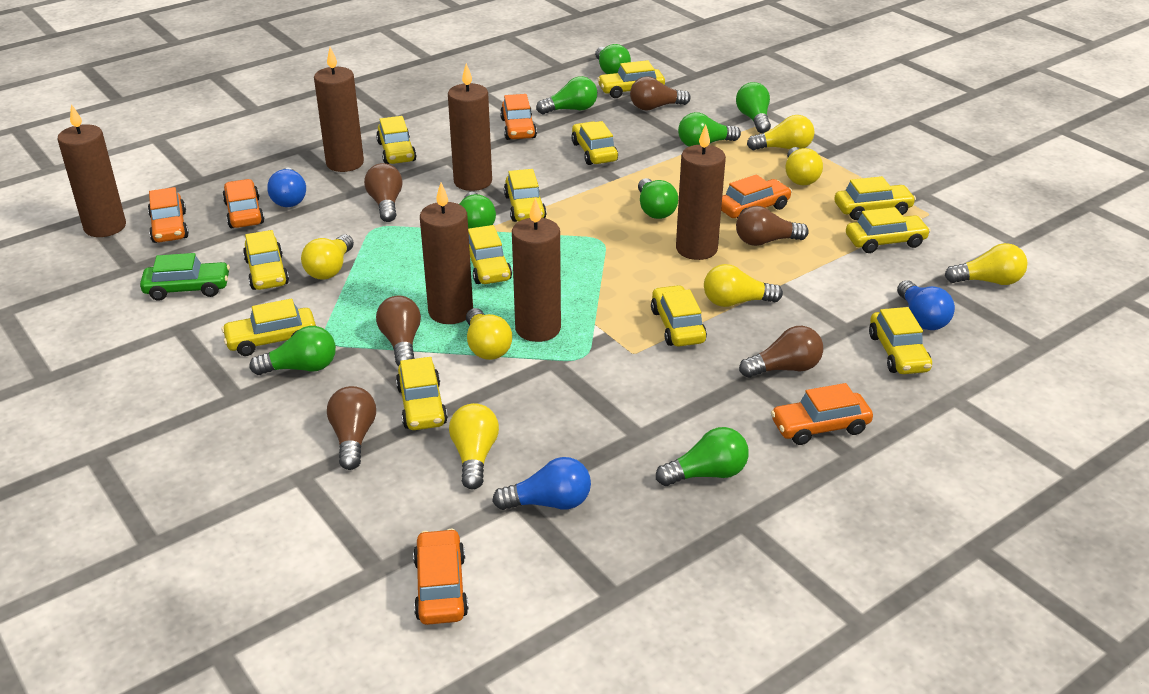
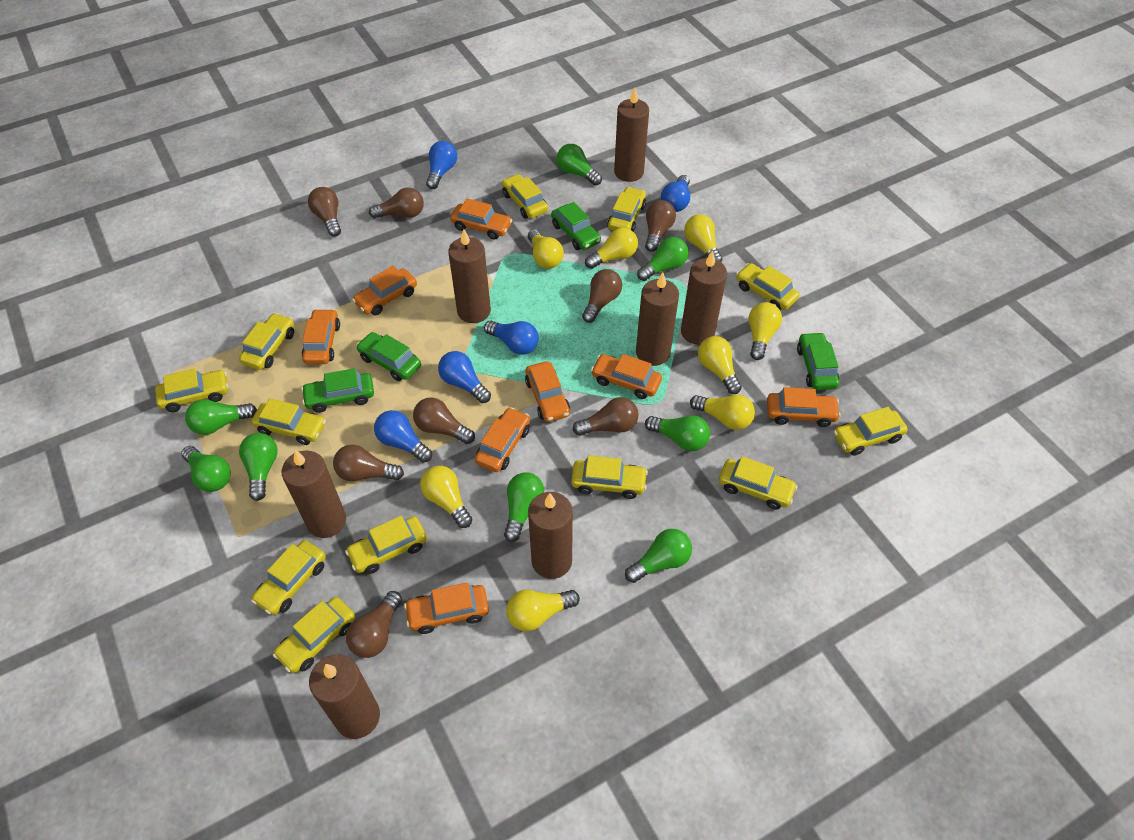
blue light bulb: 3 -> 5
brown candle: 6 -> 7
brown light bulb: 6 -> 8
green car: 1 -> 4
orange car: 6 -> 8
yellow light bulb: 7 -> 8

